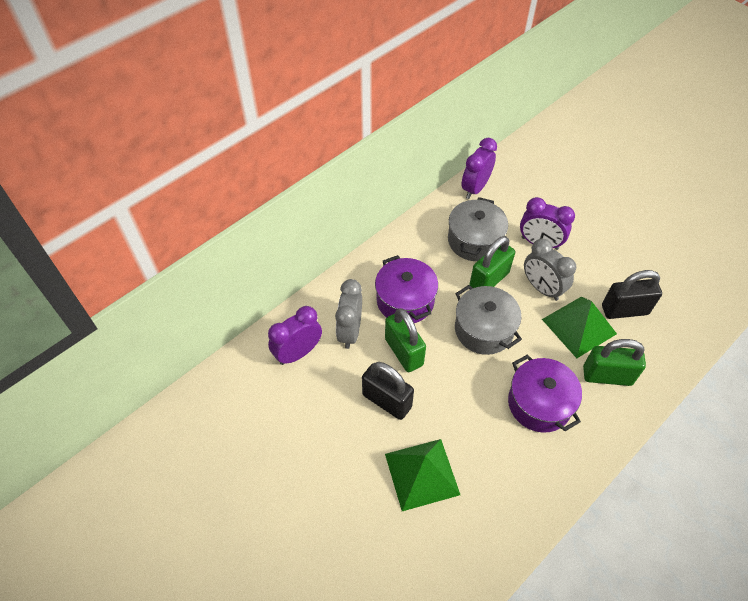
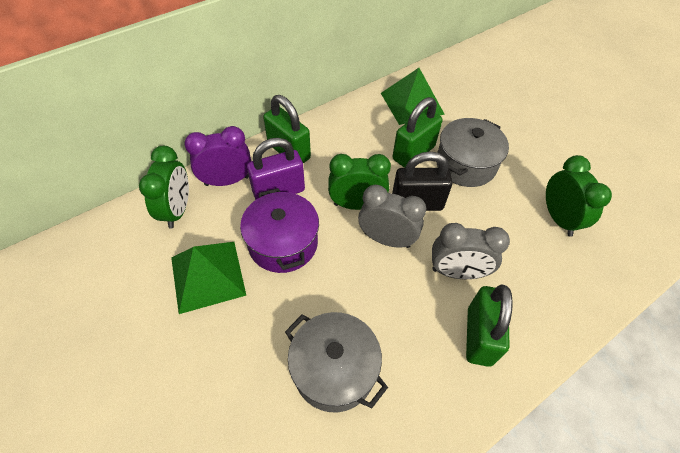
black padlock: 2 -> 1
green clock: 0 -> 3
purple clock: 3 -> 1
purple padlock: 0 -> 1
purple pot: 2 -> 1

